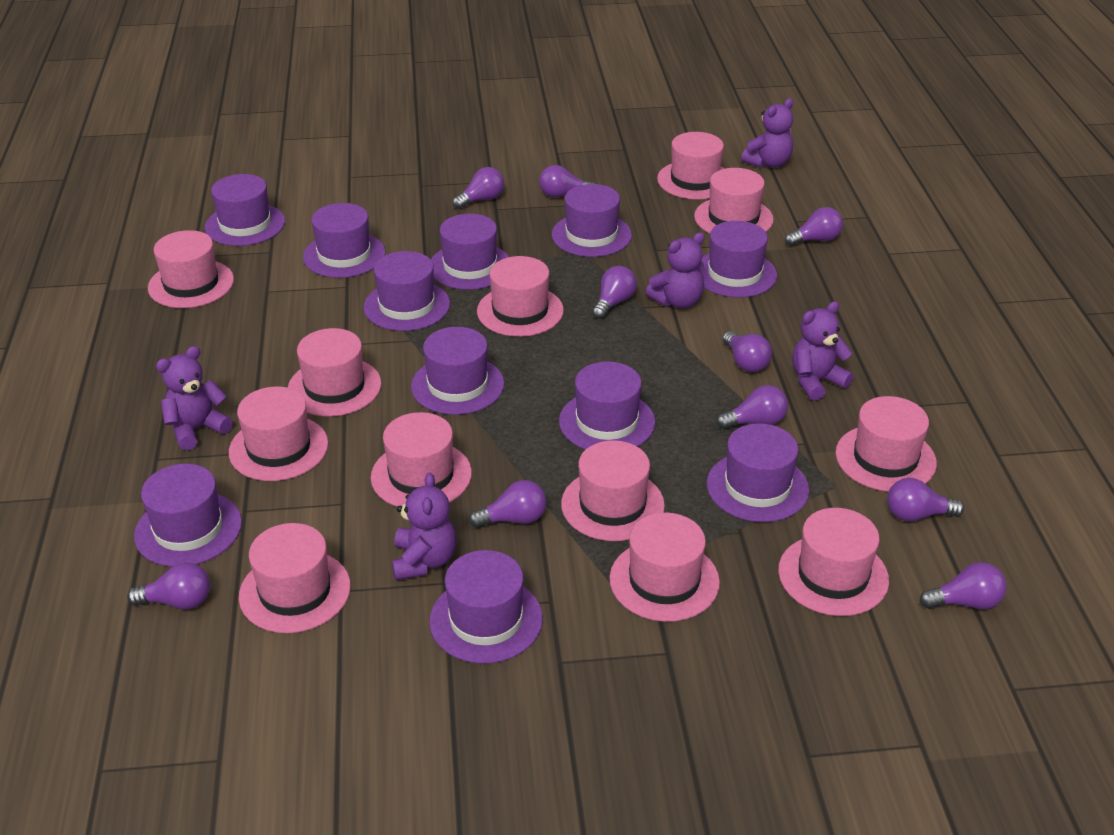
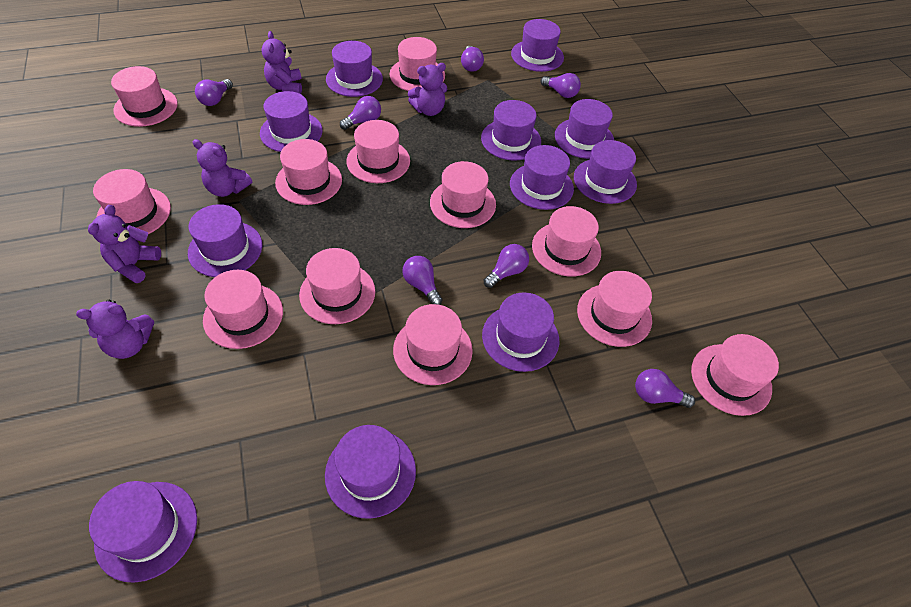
purple light bulb: 10 -> 7

